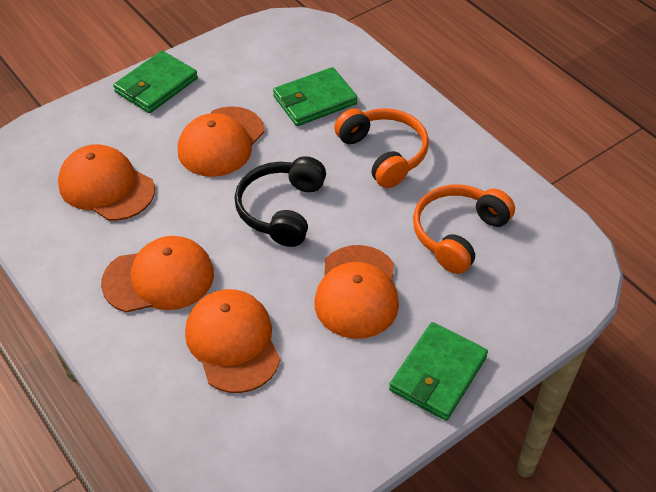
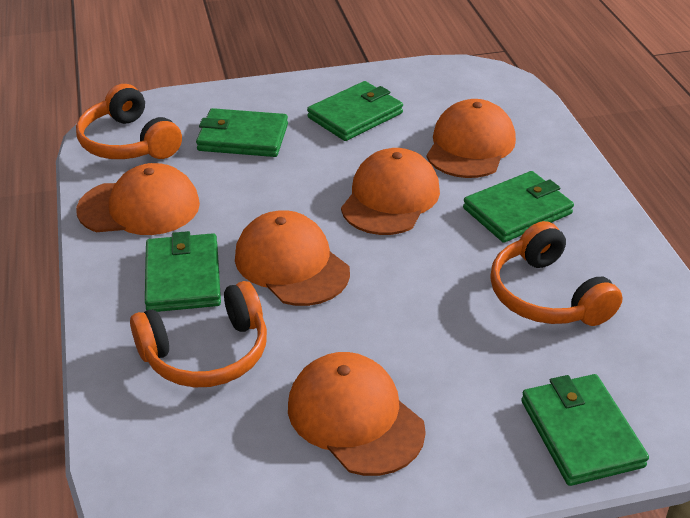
black headphones: 1 -> 0
green wallet: 3 -> 5
orange headphones: 2 -> 3

